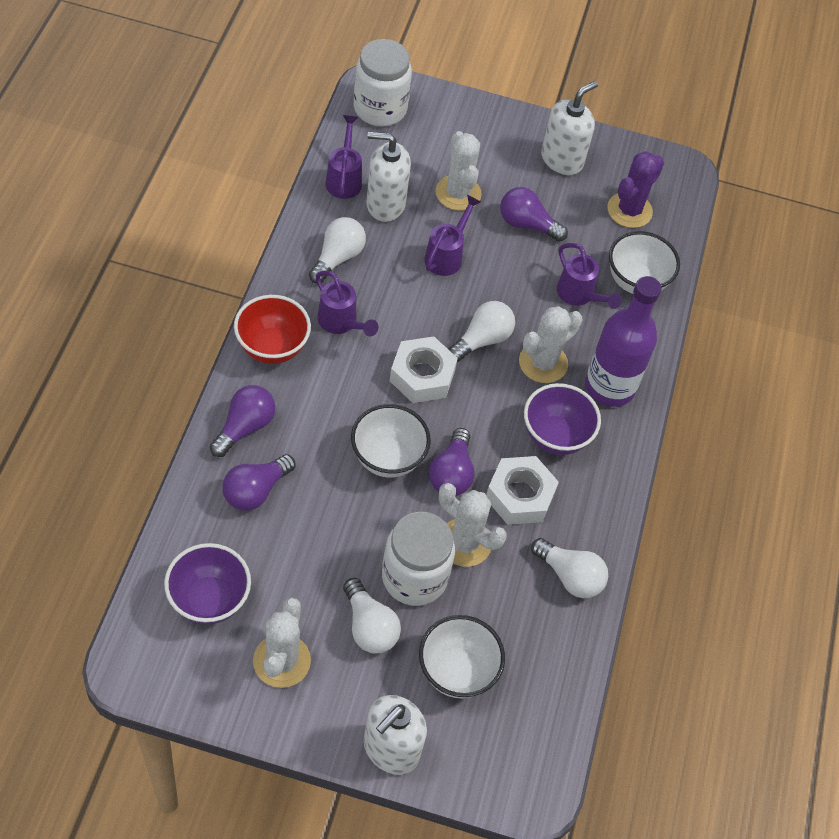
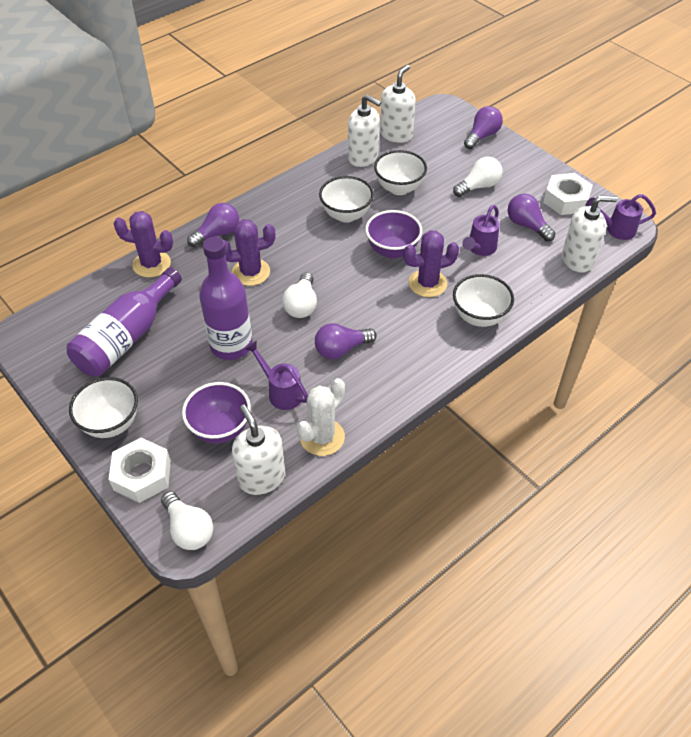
purple bottle: 1 -> 2
purple cactus: 1 -> 3
purple watering can: 4 -> 3
red bowl: 1 -> 0
white bowl: 3 -> 4
white cactus: 4 -> 1
white jar: 2 -> 0
white light bulb: 4 -> 3
white soap dispenser: 3 -> 4

